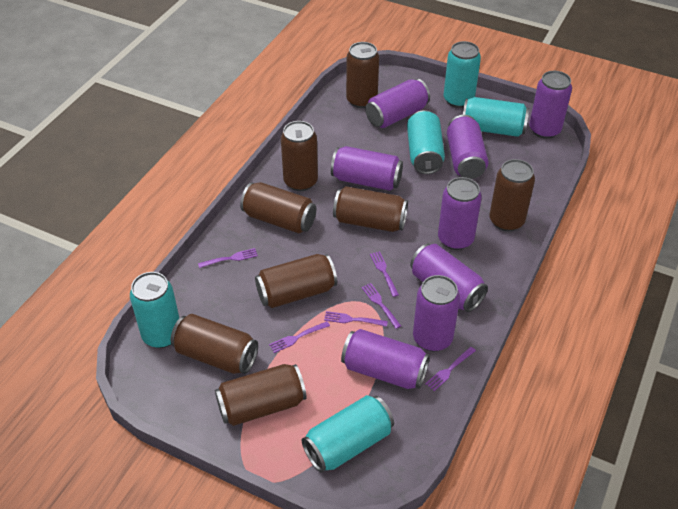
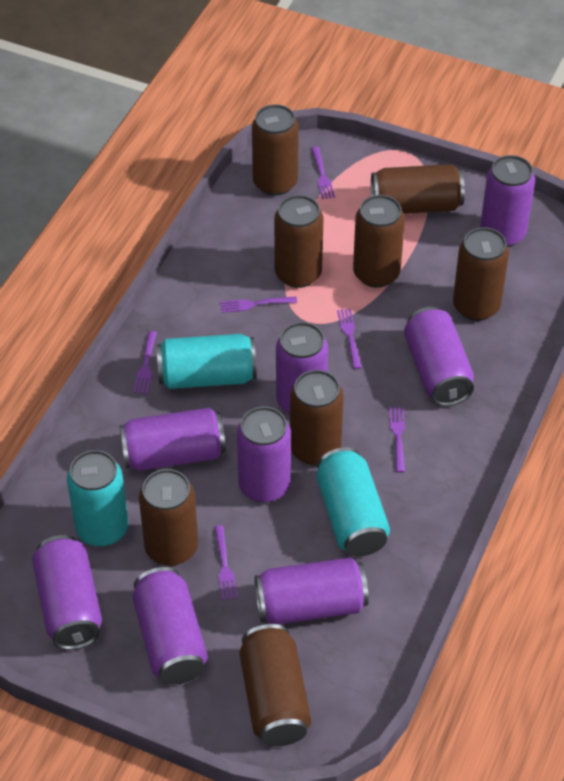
turquoise can: 5 -> 3

